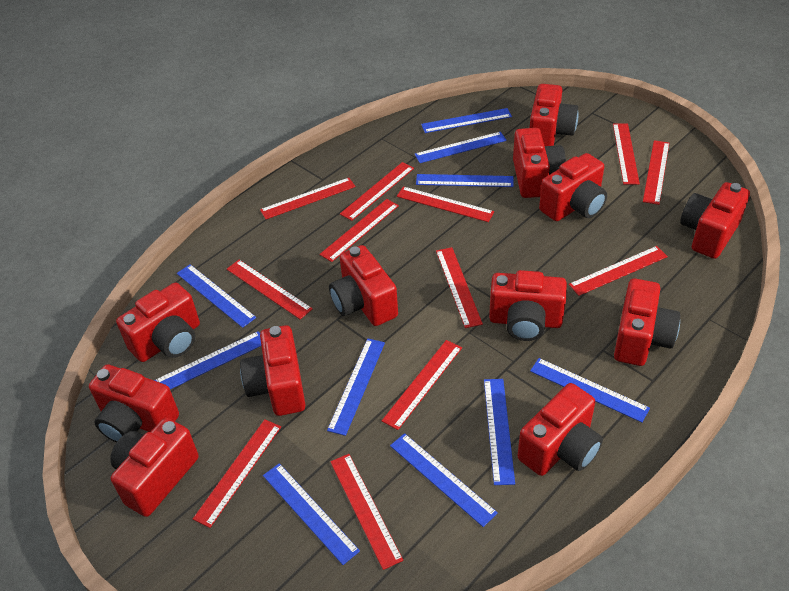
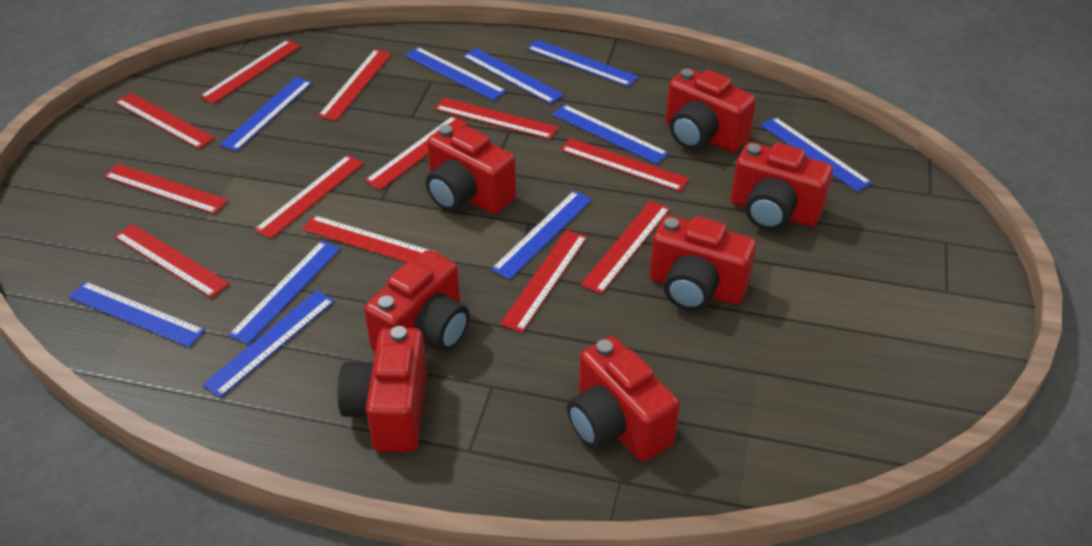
red camera: 12 -> 7

